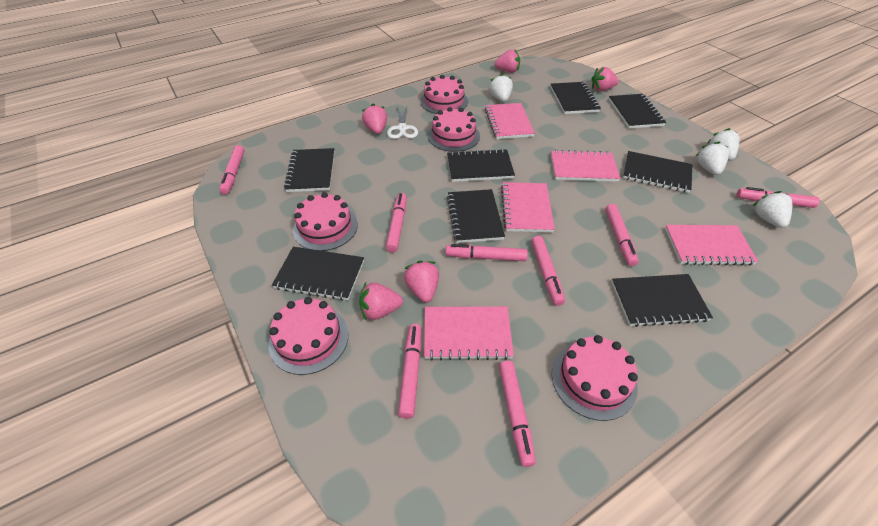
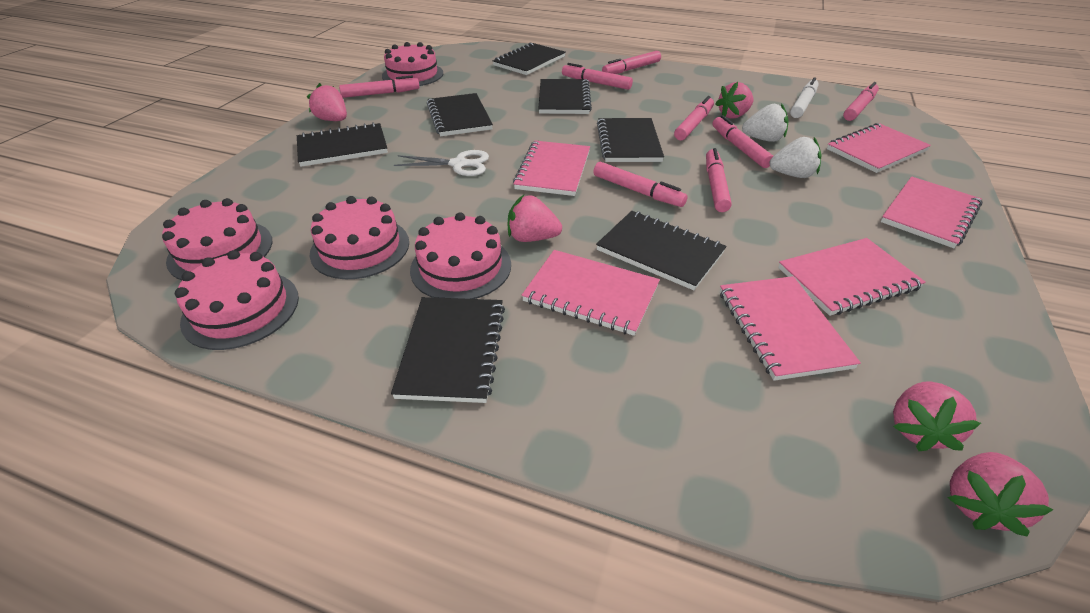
black notebook: 8 -> 7
pink notebook: 5 -> 6
white marker: 0 -> 1
white strawberry: 4 -> 2

